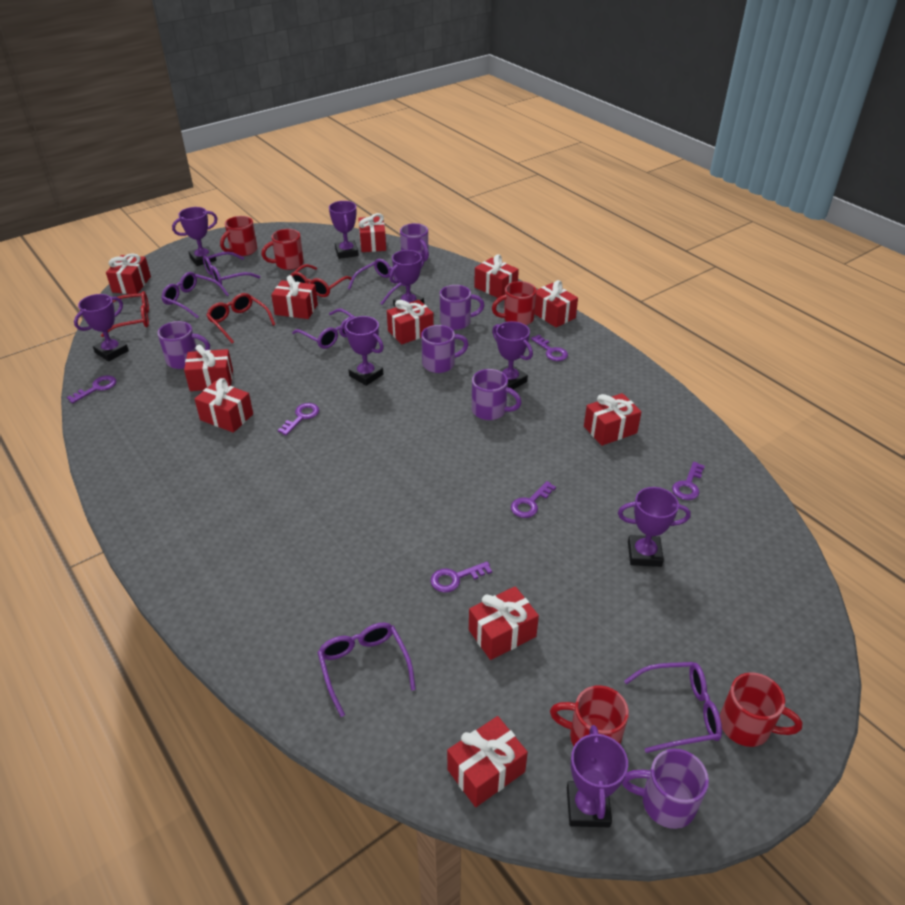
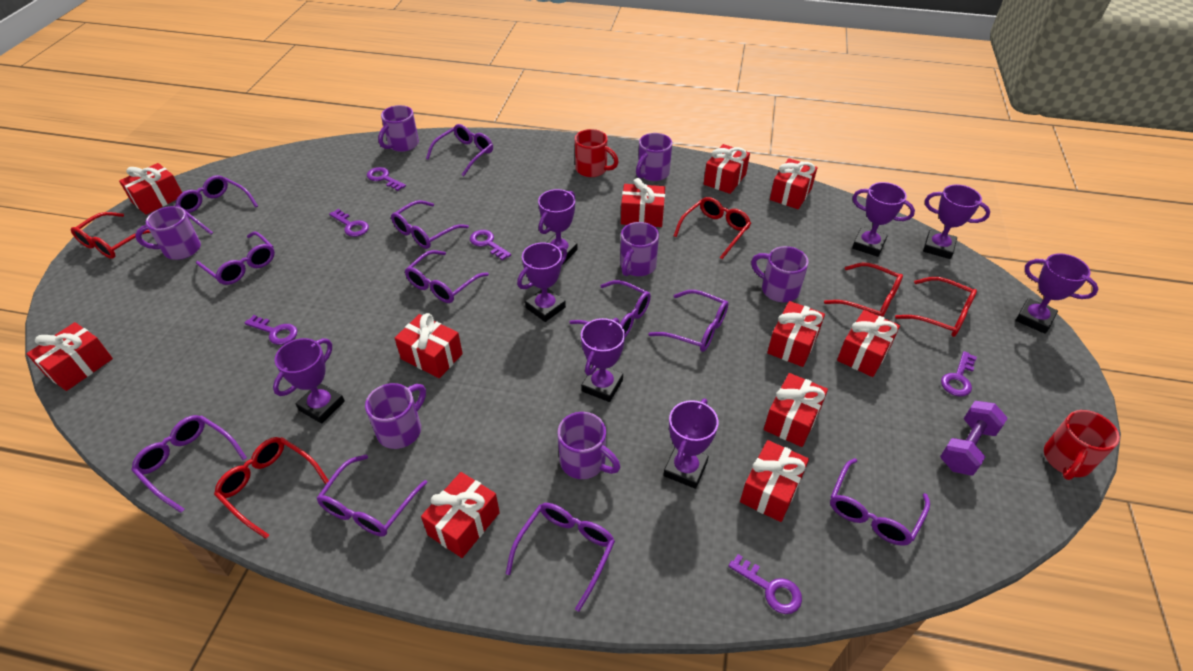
purple dumbbell: 0 -> 1
purple glasses: 6 -> 11
purple mug: 6 -> 7
red glasses: 3 -> 5
red mug: 5 -> 2

